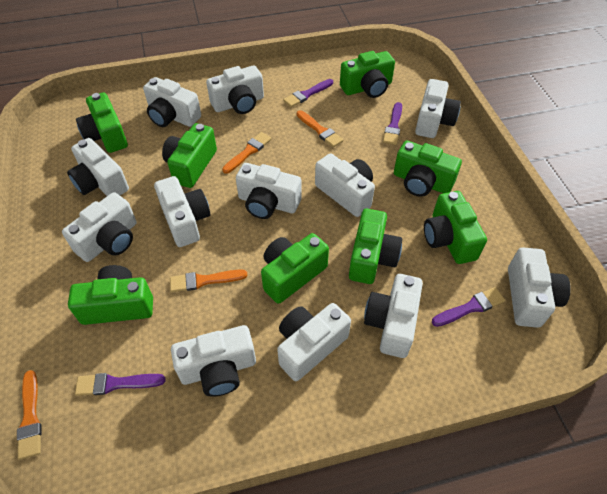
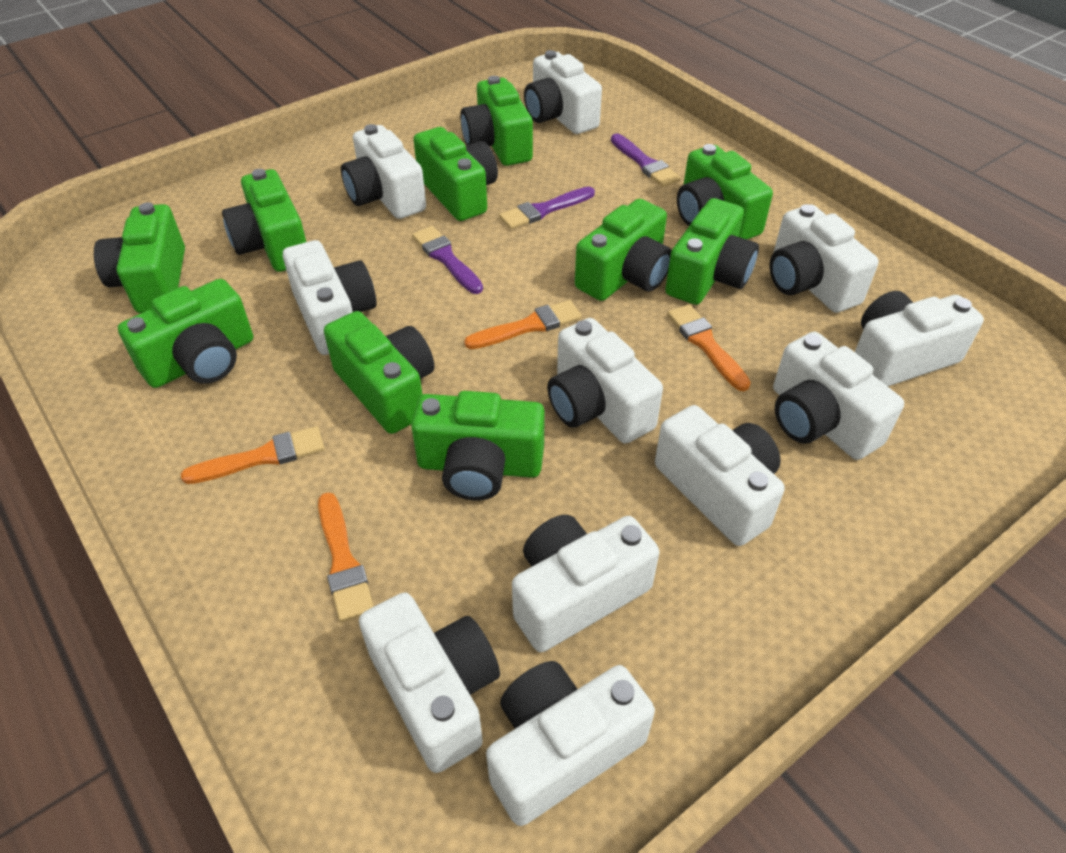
green camera: 8 -> 10
purple brush: 4 -> 3
white camera: 12 -> 11

